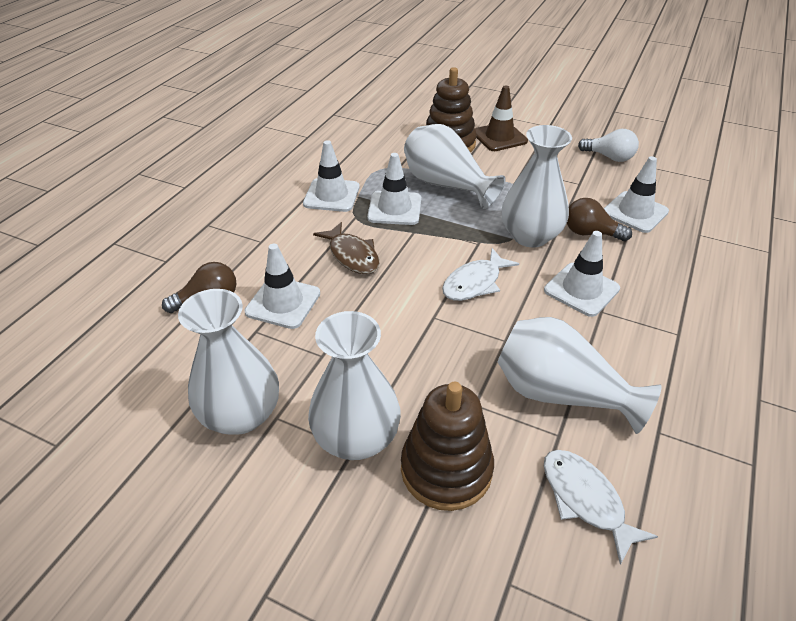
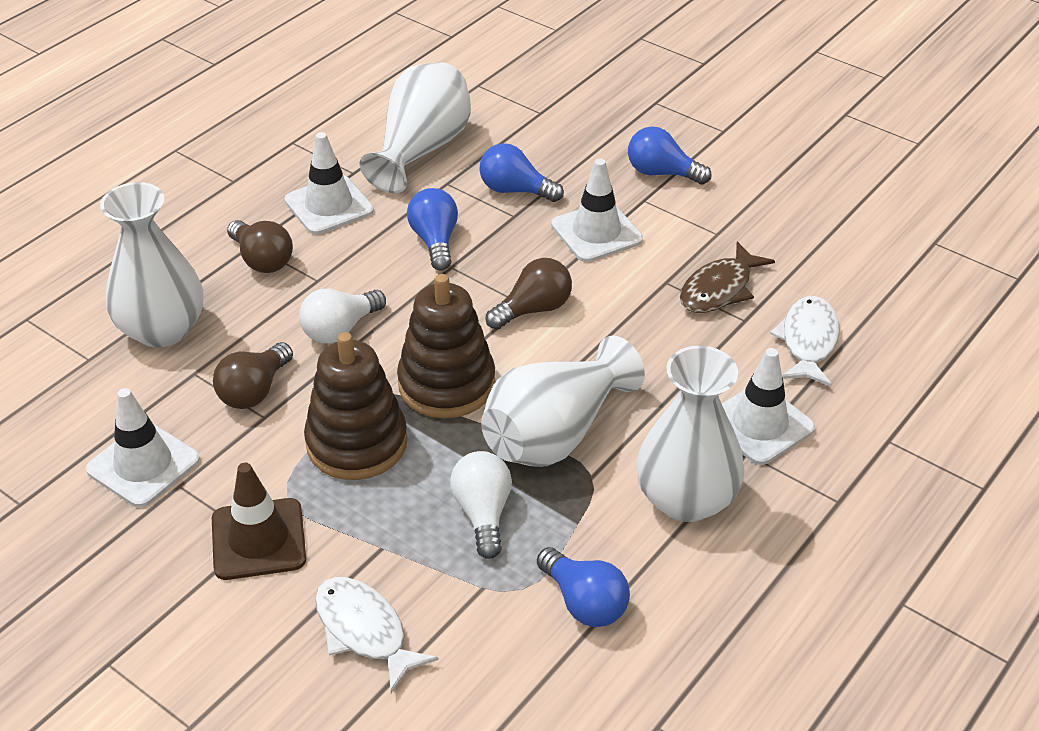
blue light bulb: 0 -> 4
brown light bulb: 2 -> 3
white light bulb: 1 -> 2
white traffic cone: 5 -> 4
white vase: 5 -> 4

